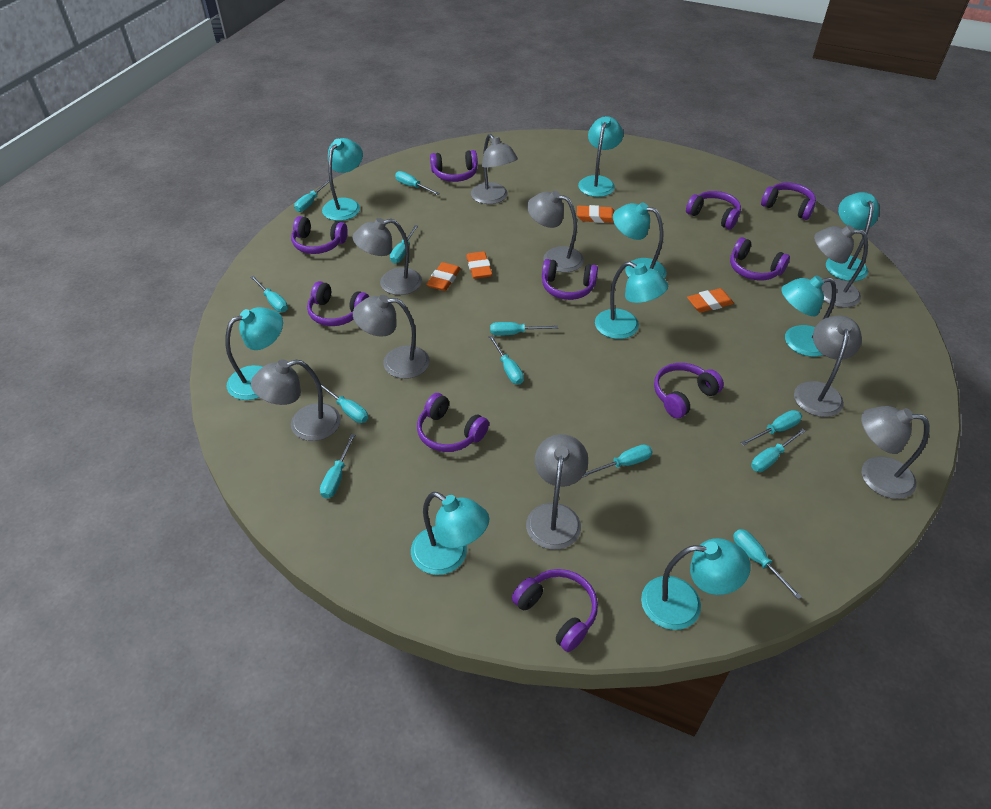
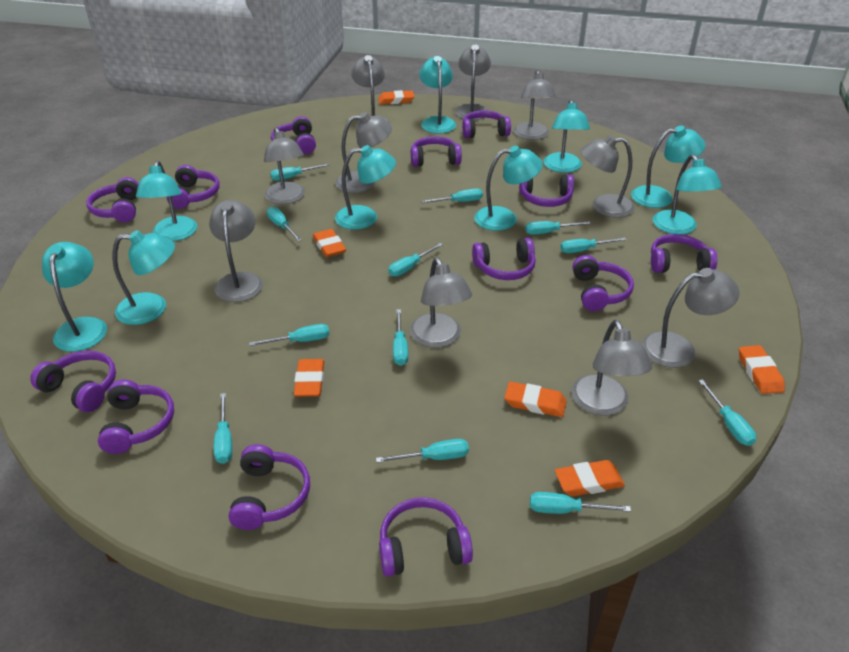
grey lamp: 9 -> 10
orange eraser: 4 -> 6
purple headphones: 10 -> 13

